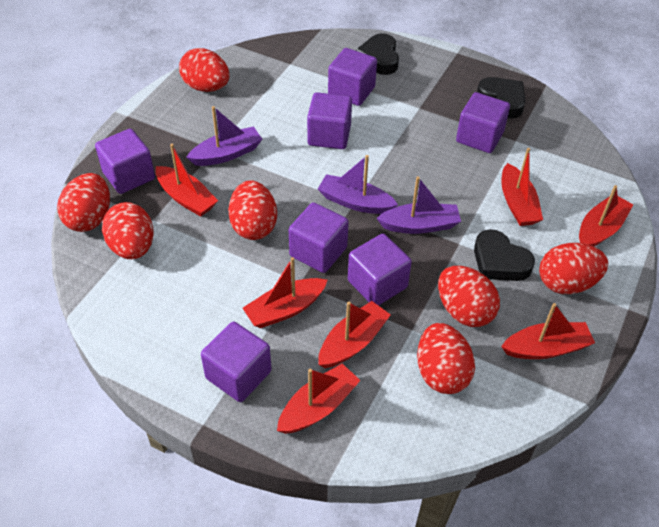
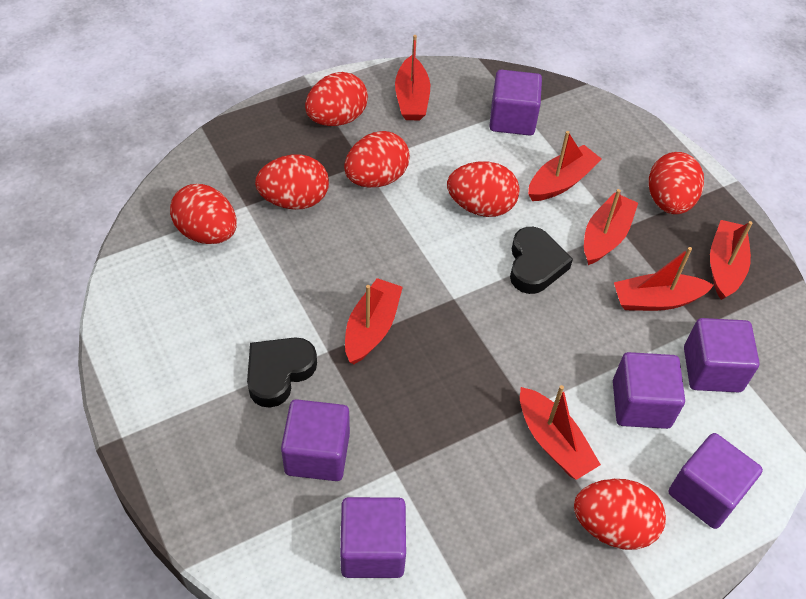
black heart: 3 -> 2
purple boat: 3 -> 0
purple cube: 7 -> 6

